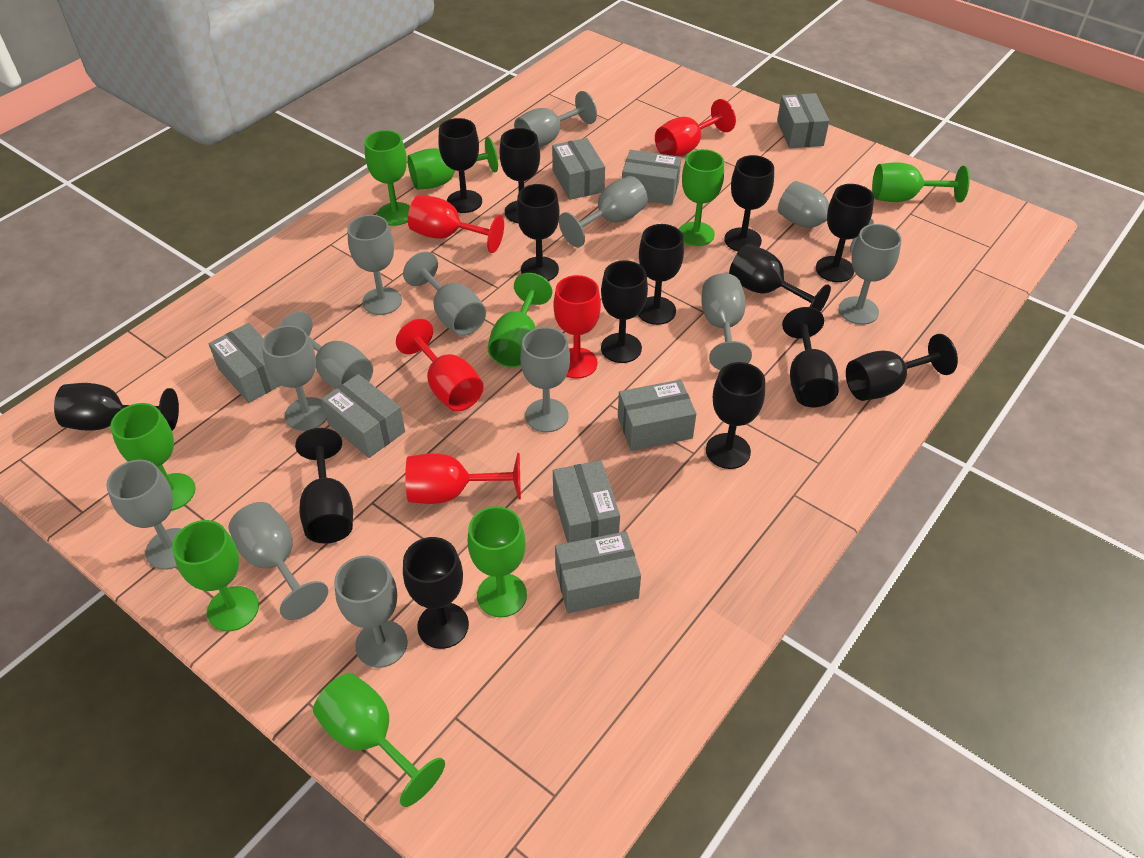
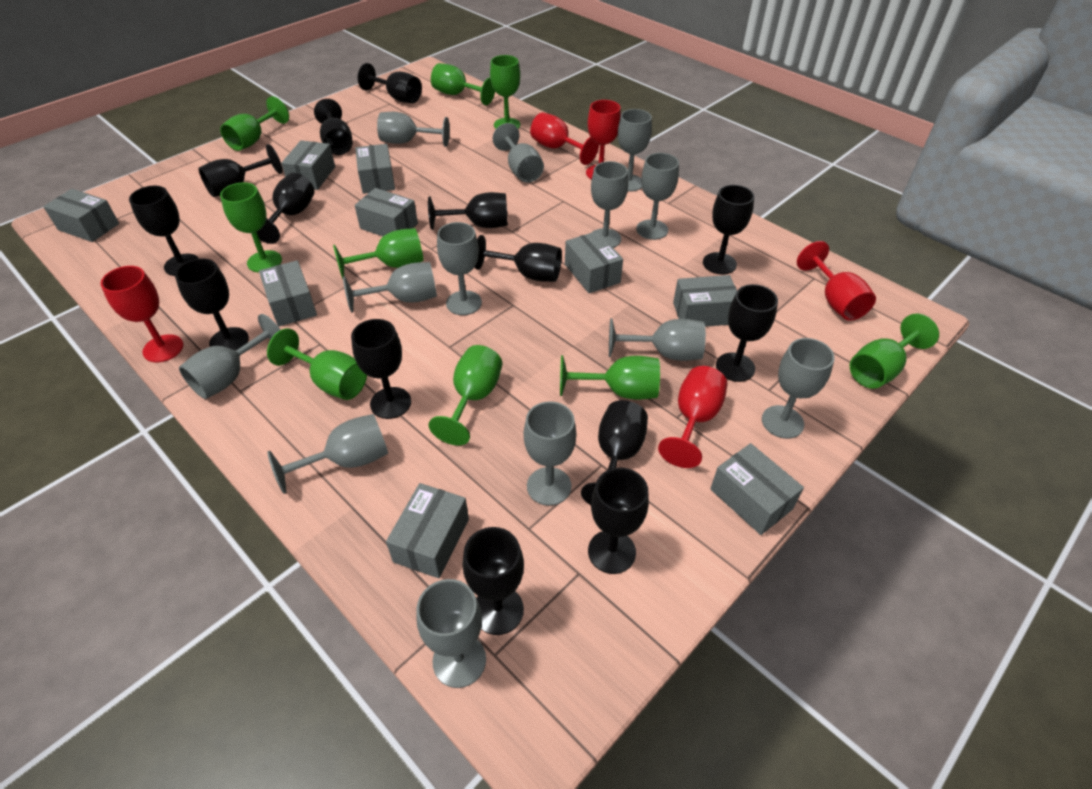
grey box: 8 -> 9

